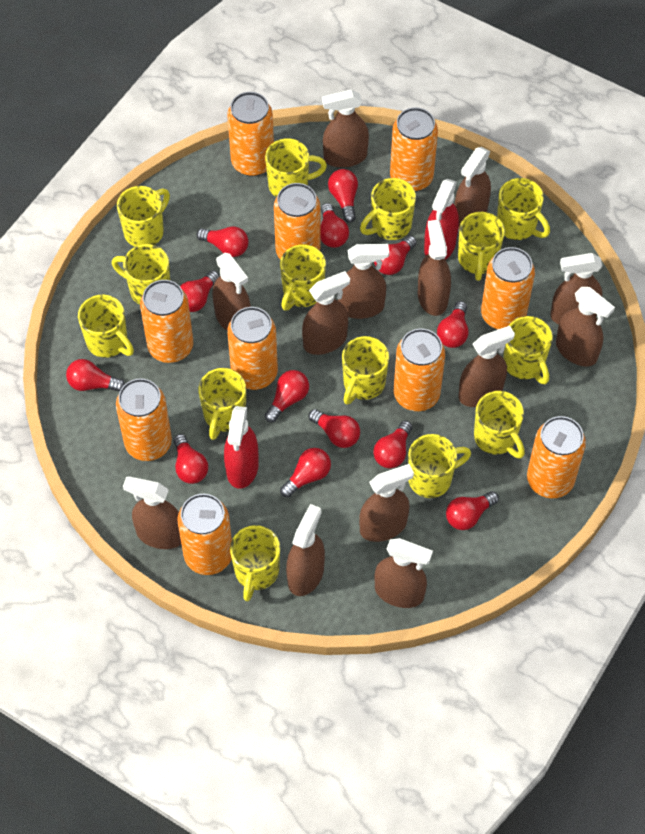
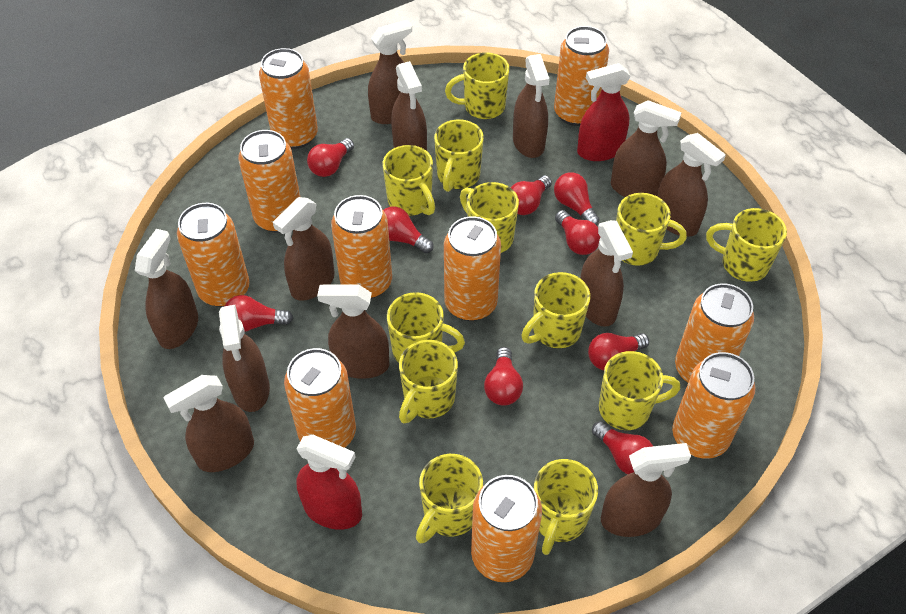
brown spray bottle: 13 -> 12
red light bulb: 13 -> 9
yellow mug: 14 -> 12

